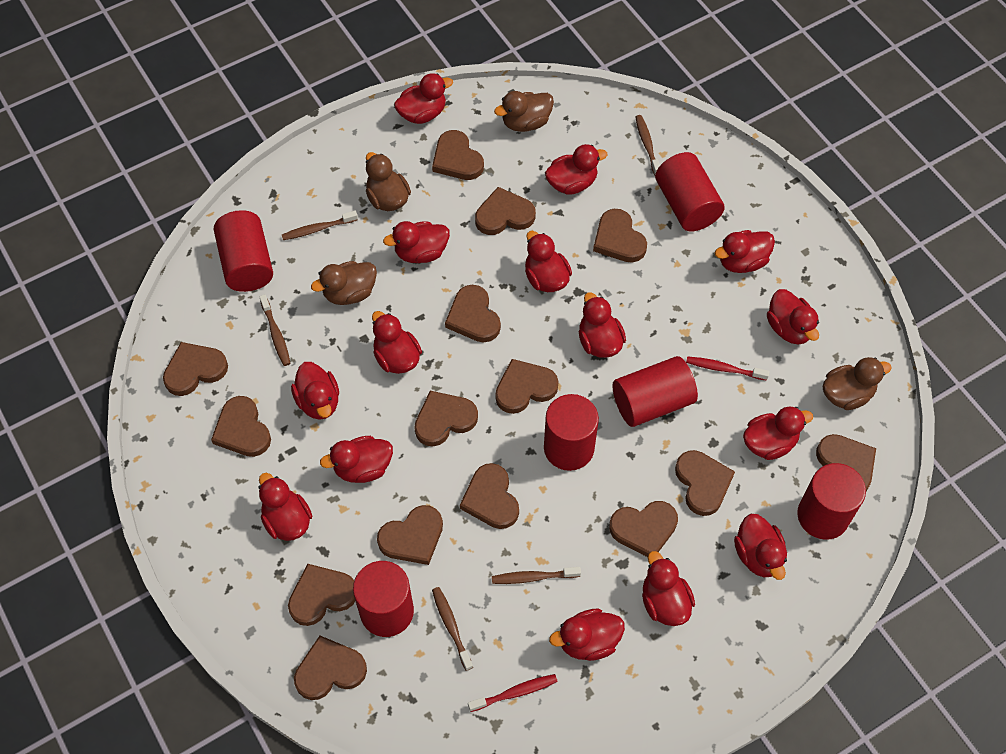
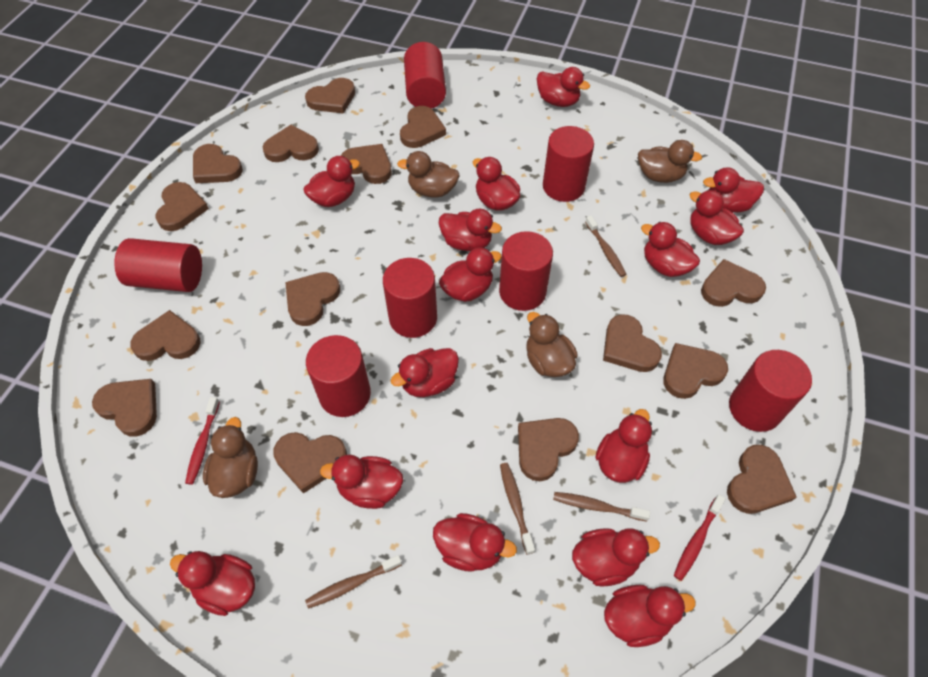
brown toothbrush: 5 -> 4
red cylinder: 6 -> 7

